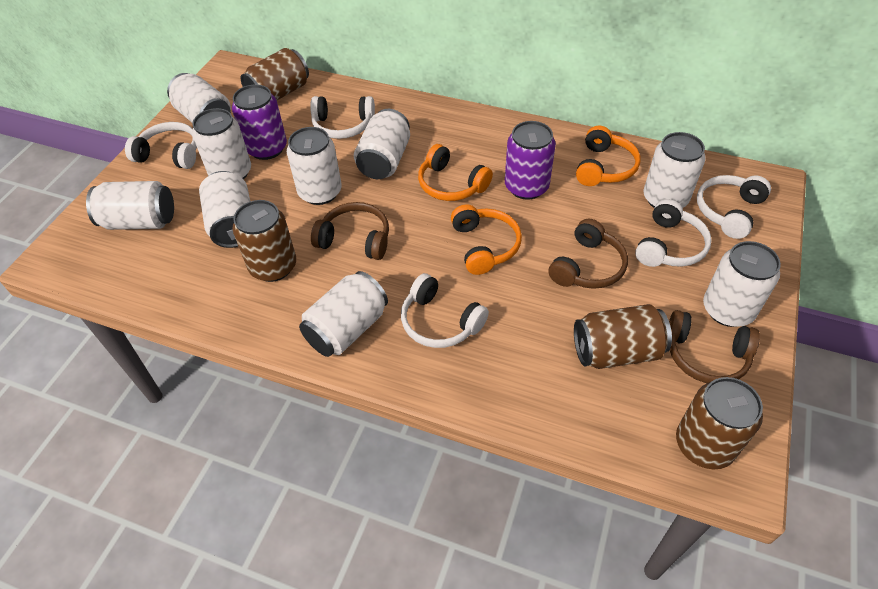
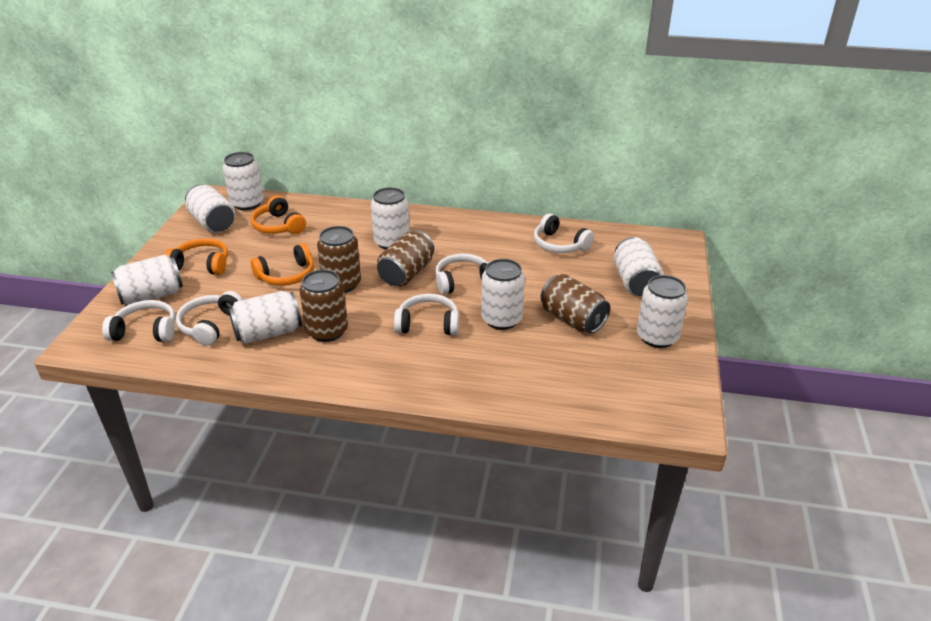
brown headphones: 3 -> 0
purple can: 2 -> 0
white can: 9 -> 8

